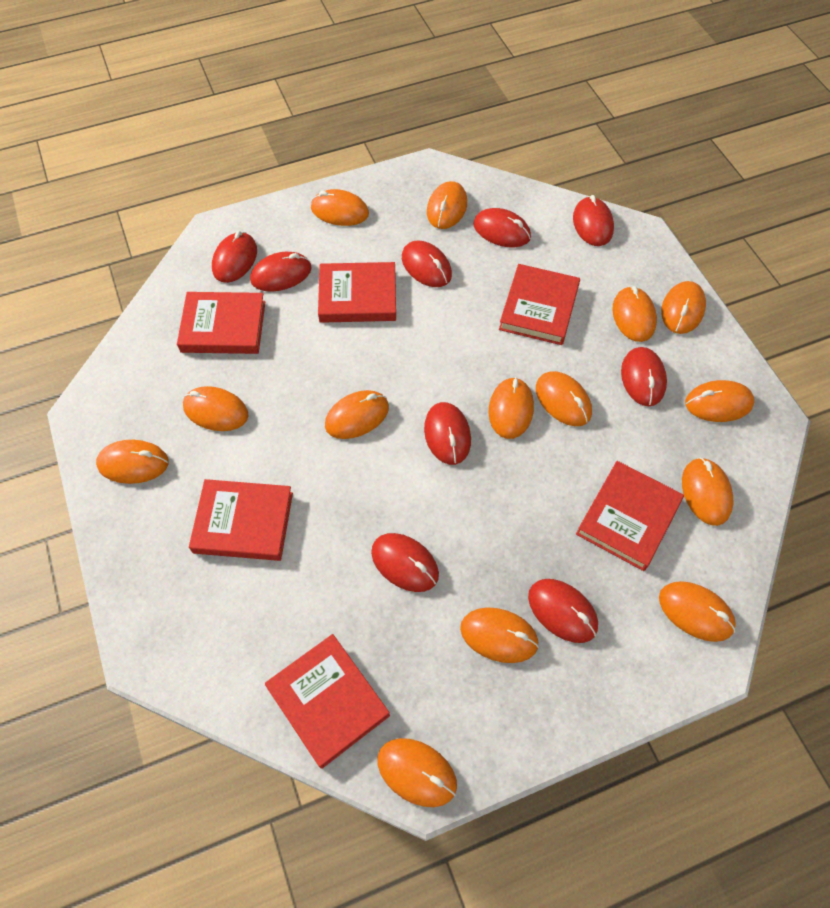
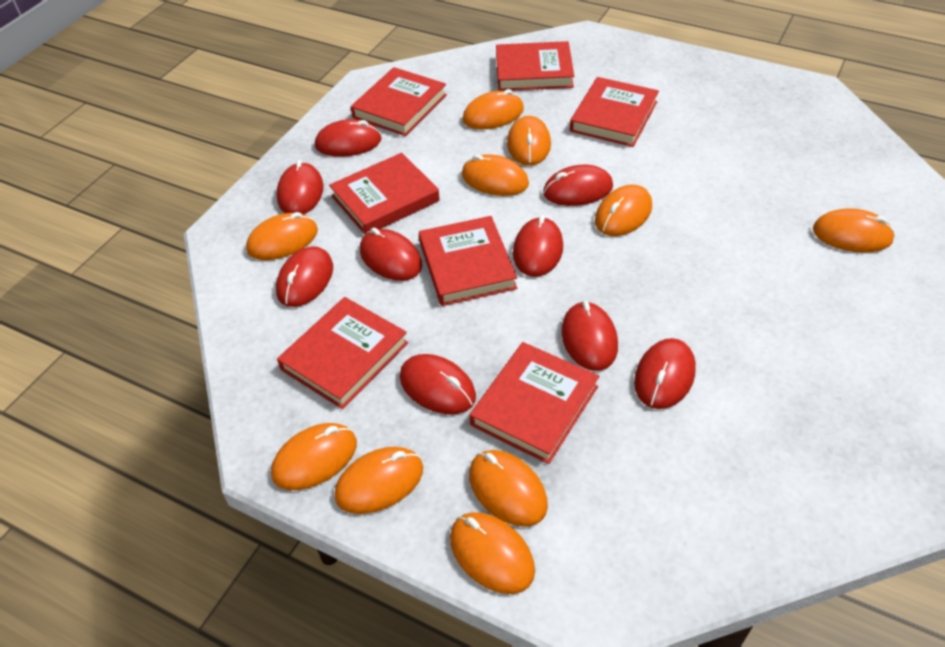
orange mouse: 14 -> 10
red book: 6 -> 7

